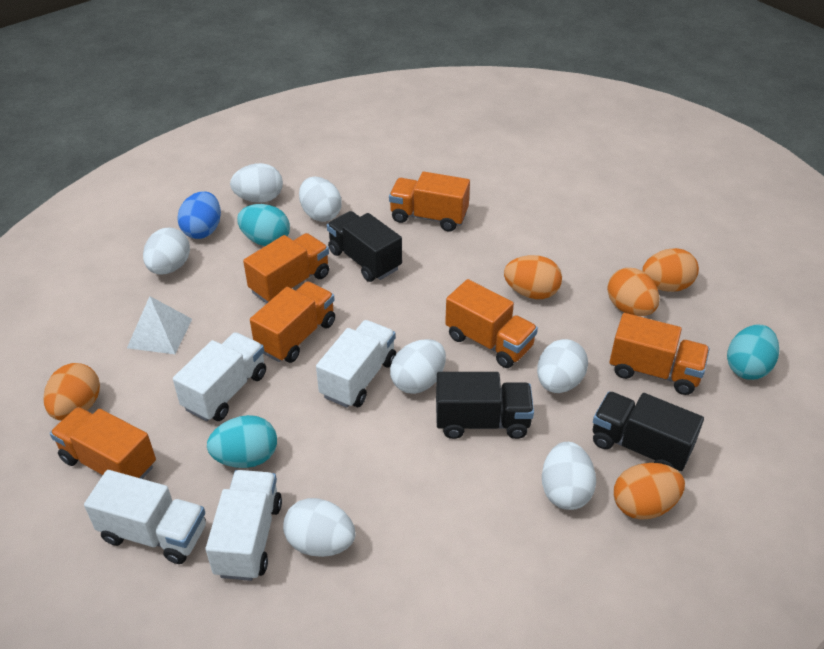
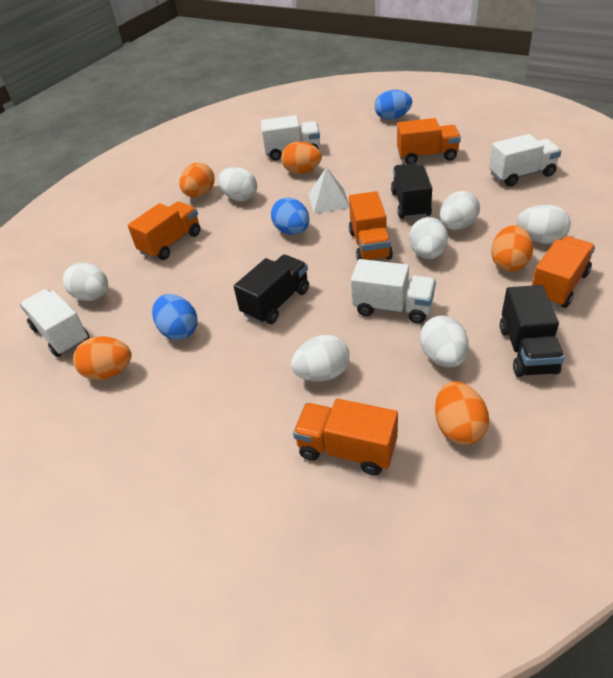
blue egg: 1 -> 3
orange truck: 6 -> 5
turquoise egg: 3 -> 0

